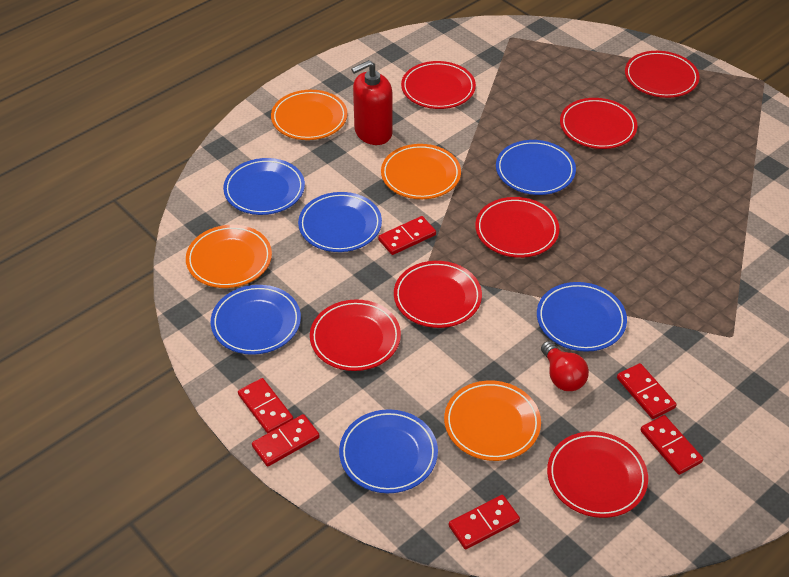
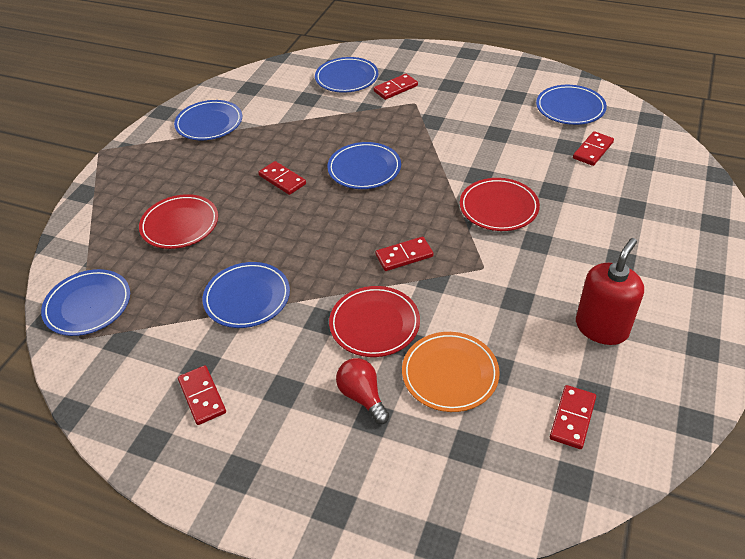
orange plate: 4 -> 1
red plate: 7 -> 3

